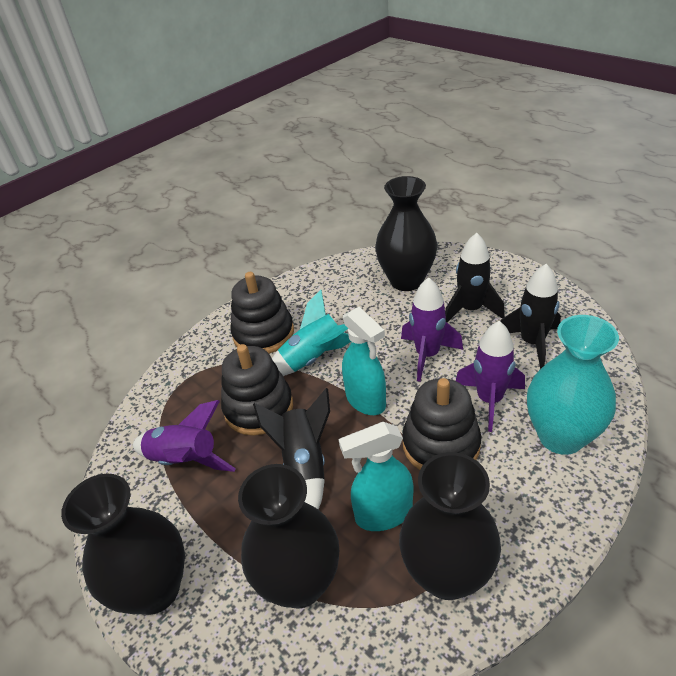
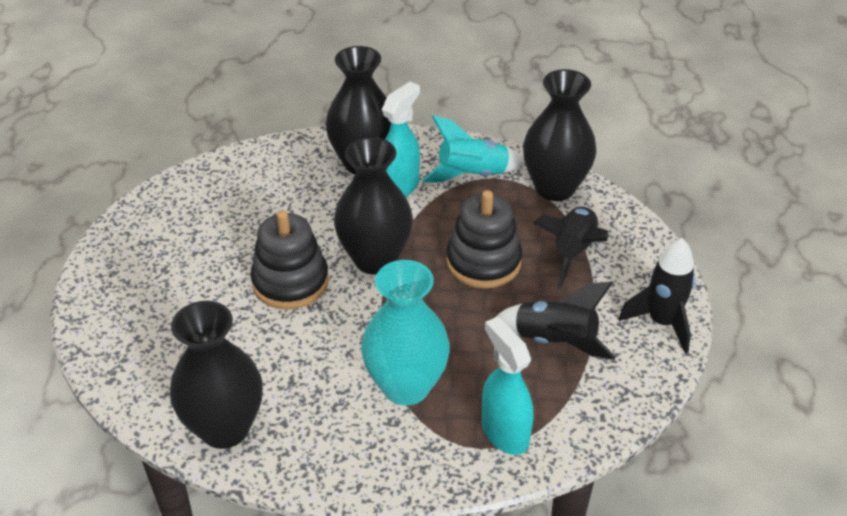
black stacking toy: 3 -> 2
purple rocket: 3 -> 0

